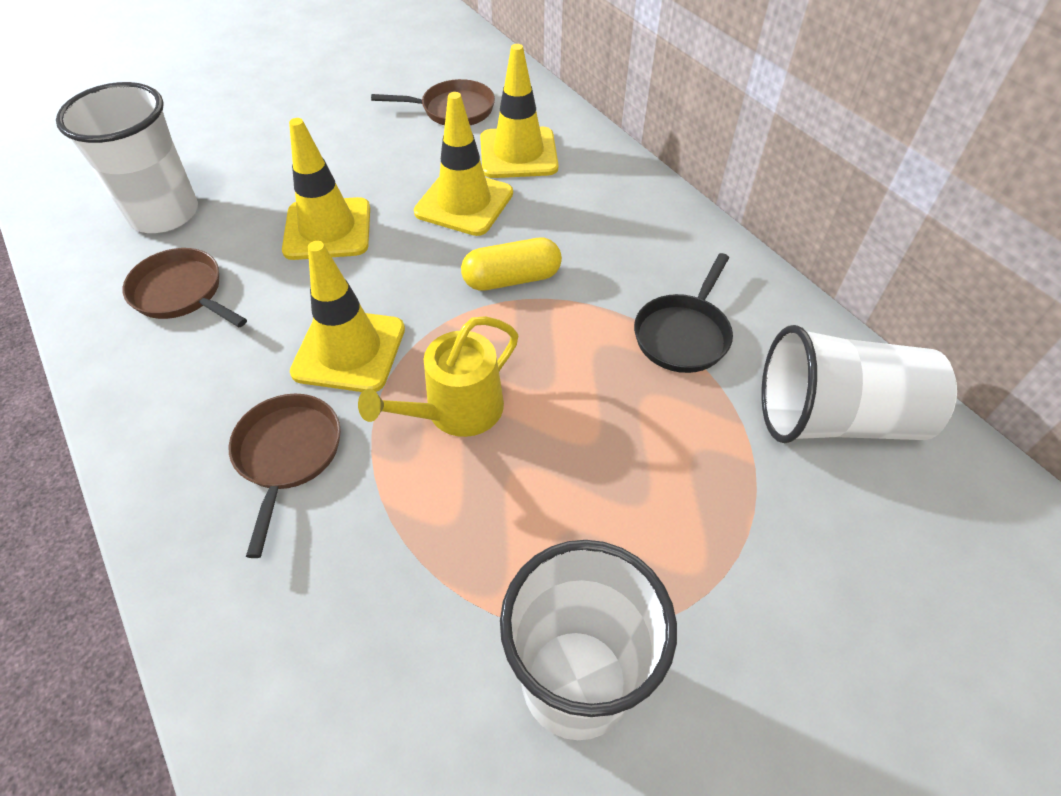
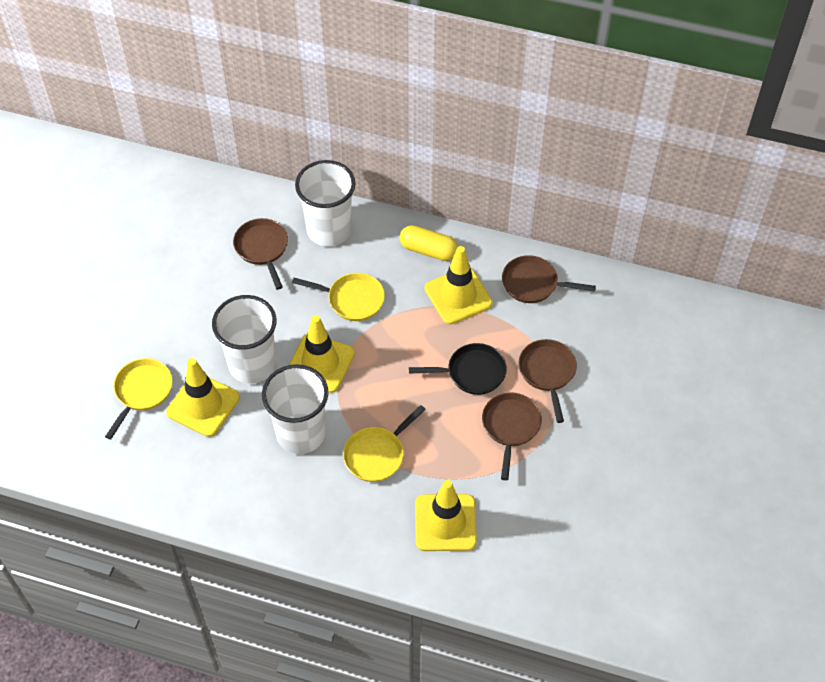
brown pan: 3 -> 4
yellow pan: 0 -> 3
yellow watering can: 1 -> 0

